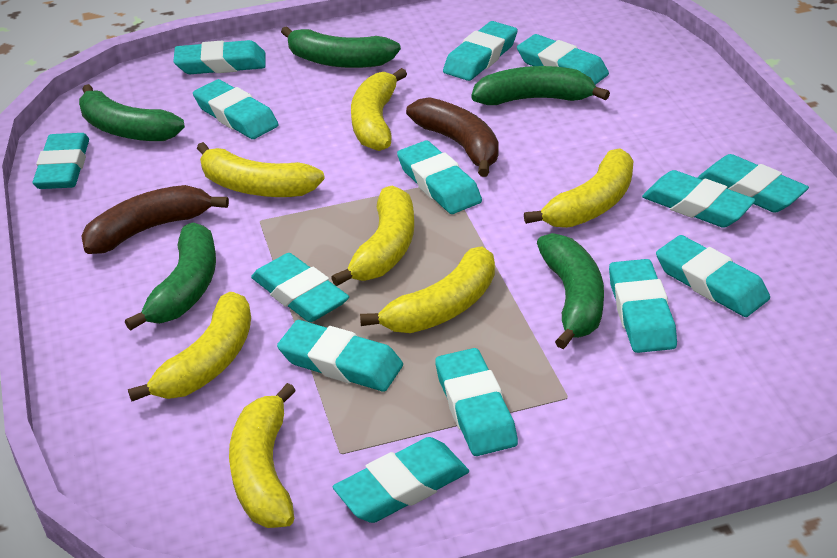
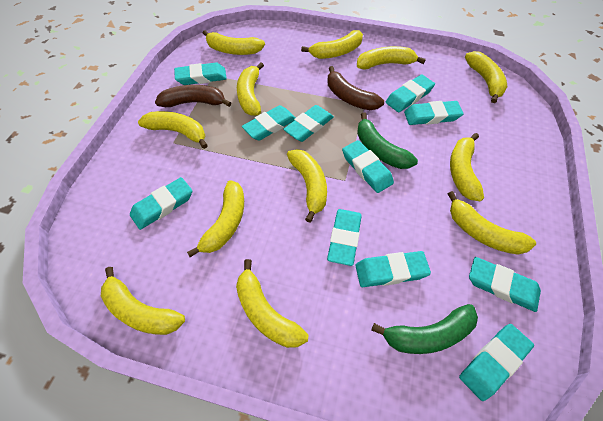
green banana: 5 -> 2
turquoise eraser: 14 -> 11
yellow banana: 7 -> 12

